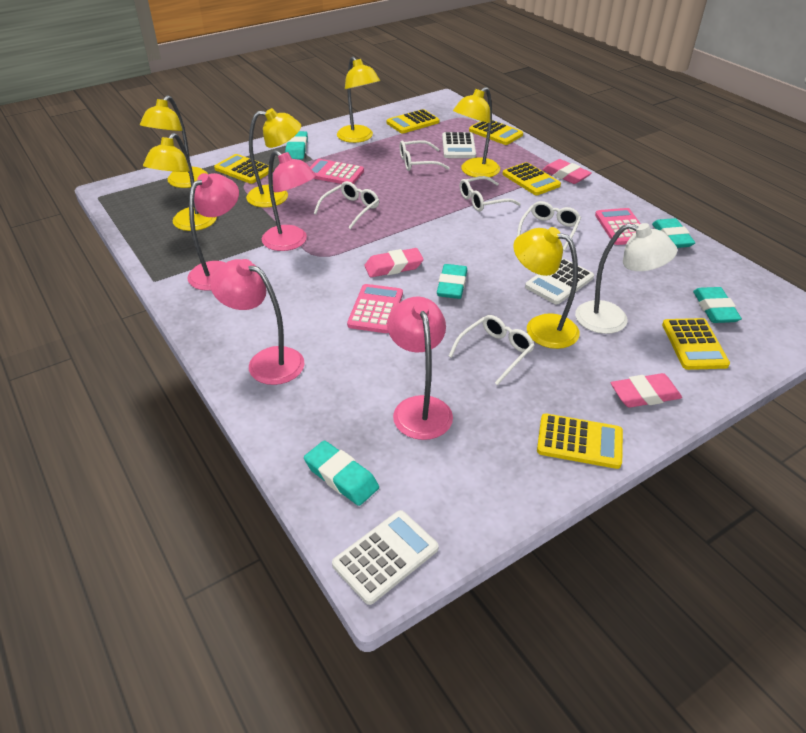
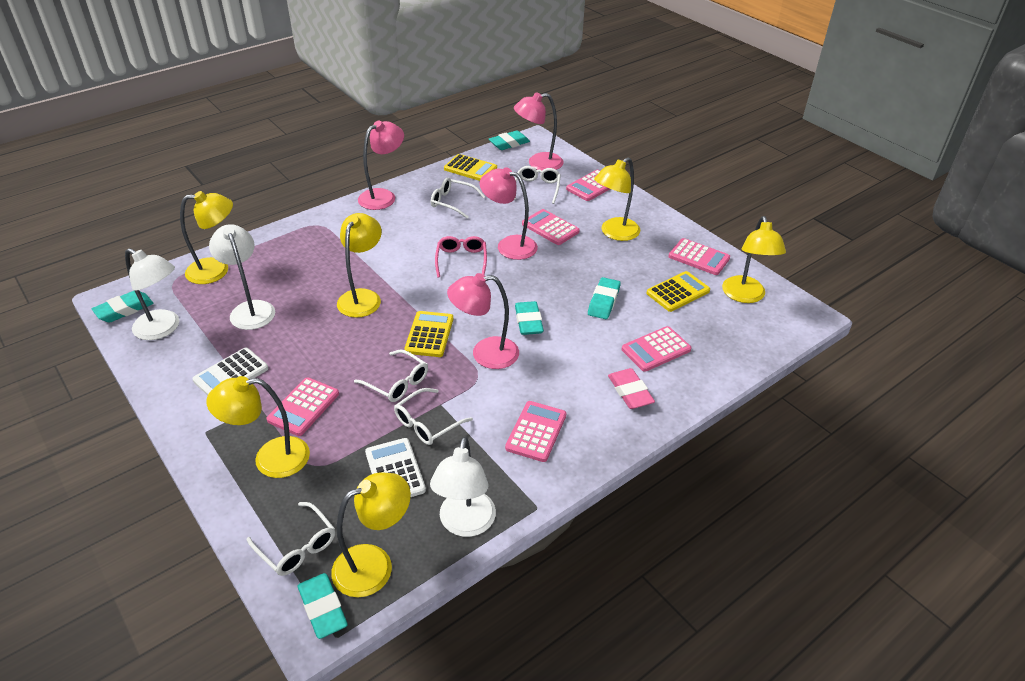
pink calculator: 3 -> 6
pink eraser: 3 -> 1
pink glasses: 0 -> 1
white calculator: 3 -> 2
white lamp: 1 -> 3
yellow calculator: 6 -> 3

